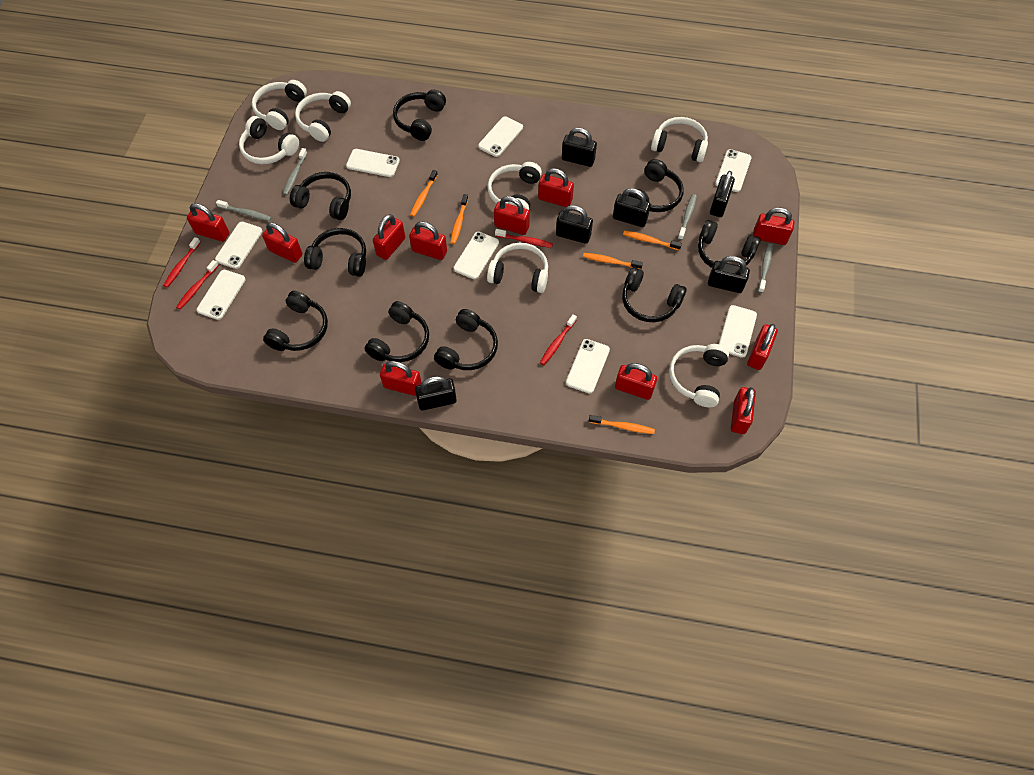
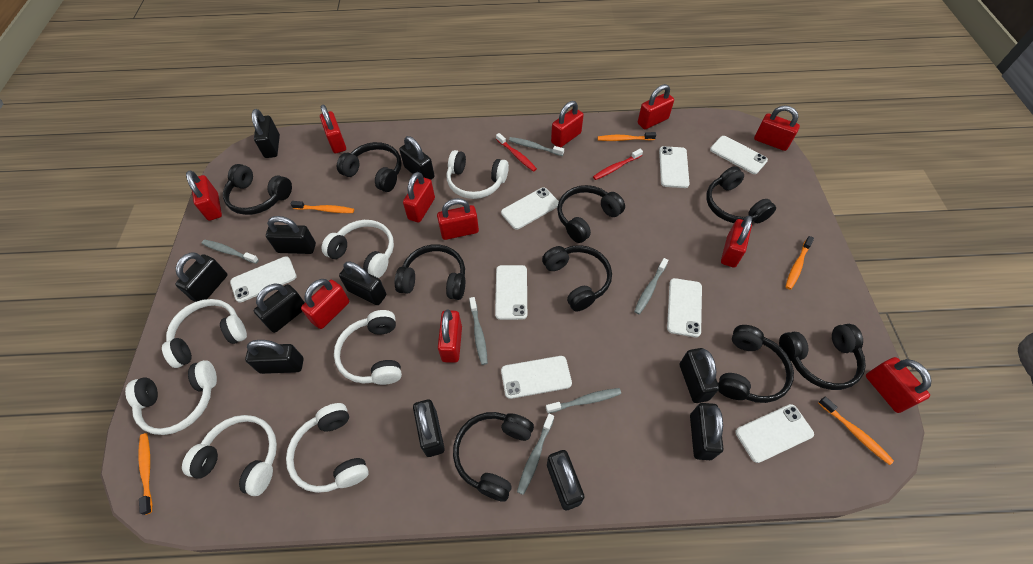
black padlock: 6 -> 11
grey toothbrush: 4 -> 6
red toothbrush: 4 -> 2

